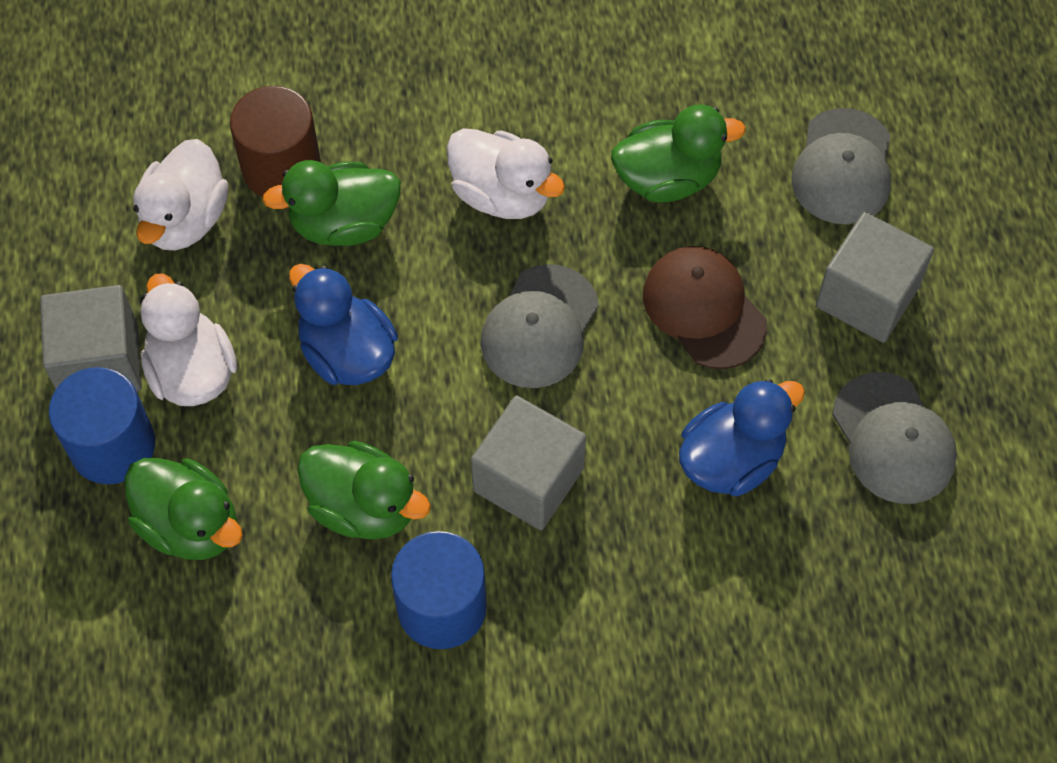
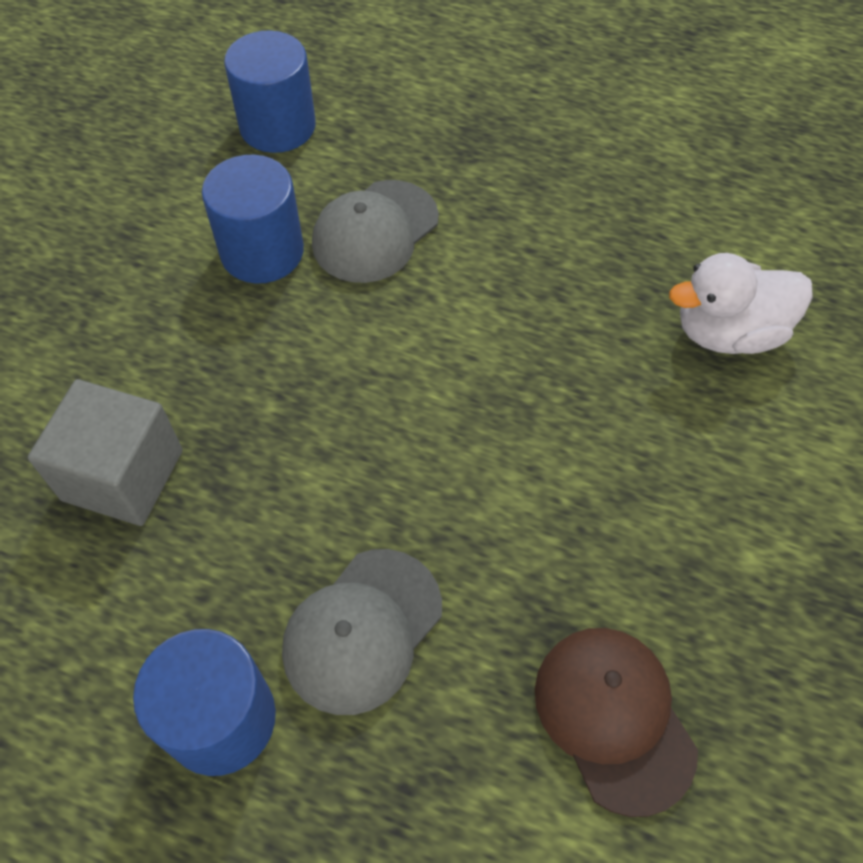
blue cylinder: 2 -> 3
blue duck: 2 -> 0
brown cylinder: 1 -> 0
green duck: 4 -> 0
grey cap: 3 -> 2
grey cube: 3 -> 1
white duck: 3 -> 1

